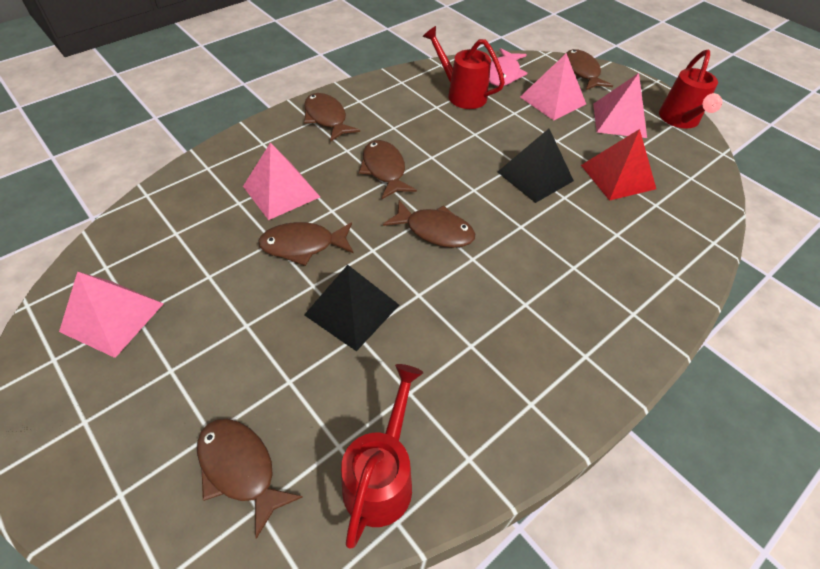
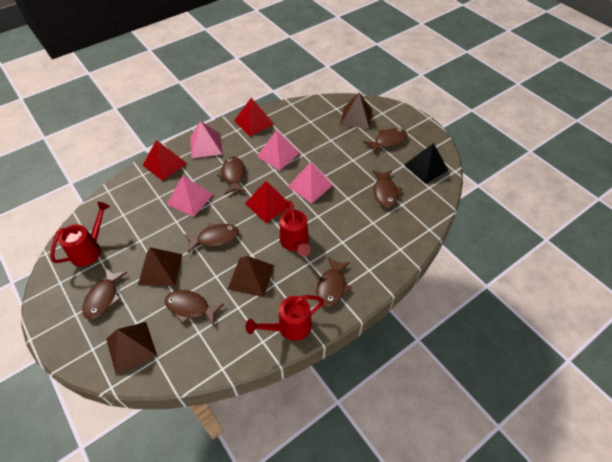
black pyramid: 2 -> 1
brown fish: 6 -> 7
brown pyramid: 0 -> 4
pink fish: 1 -> 0
red pyramid: 1 -> 3

